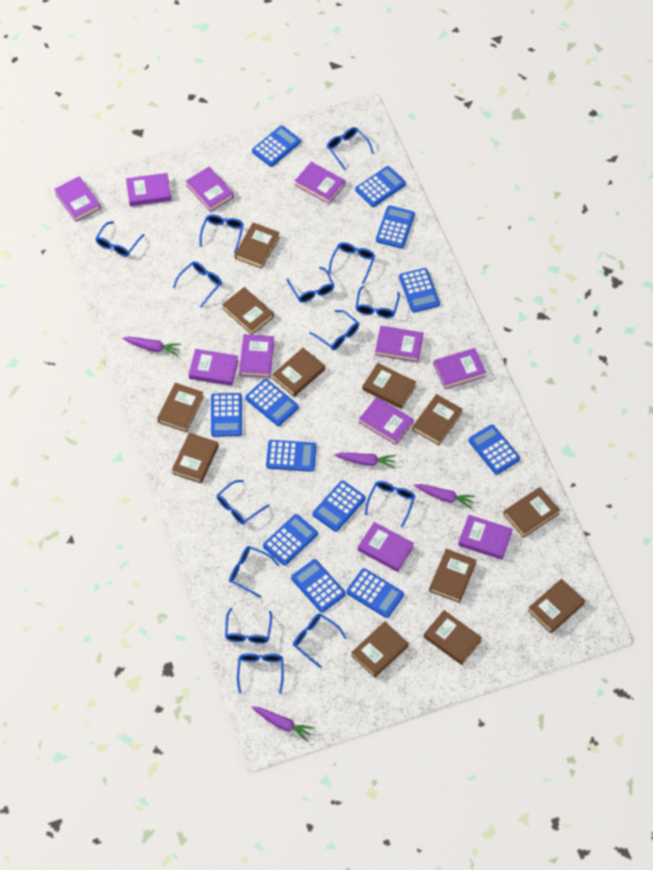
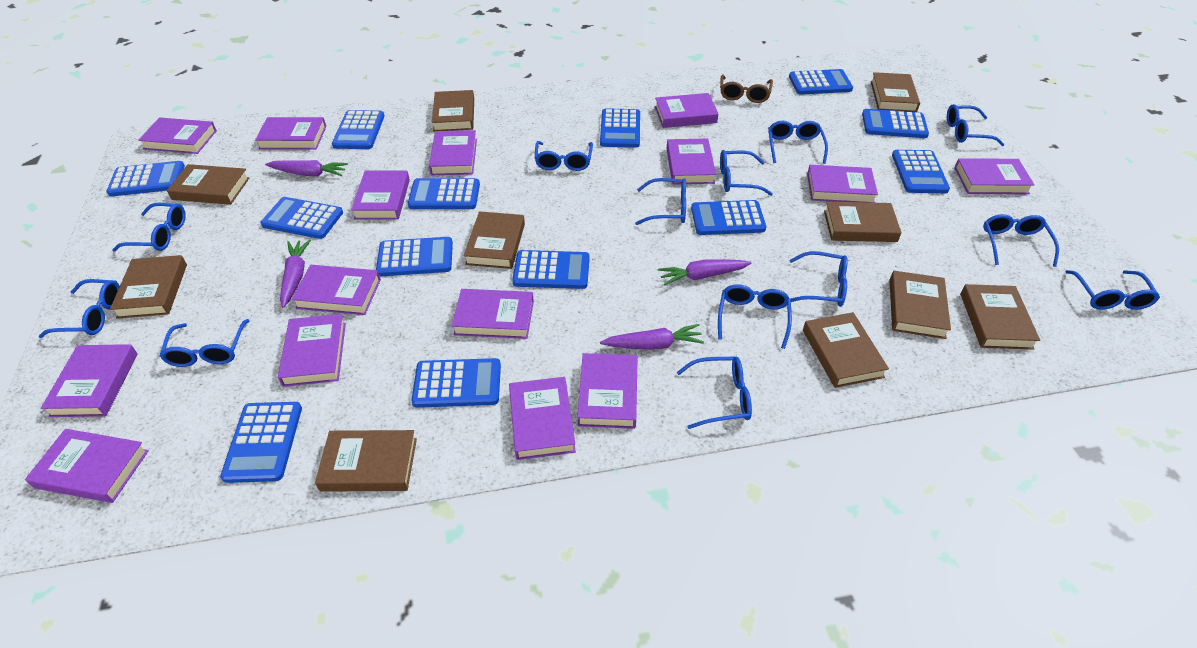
blue calculator: 12 -> 13
blue glasses: 14 -> 13
brown book: 12 -> 10
brown glasses: 0 -> 1
purple book: 11 -> 15

